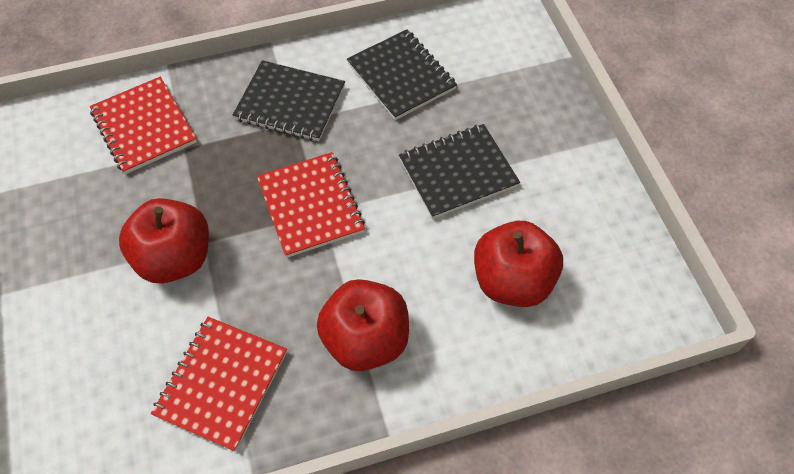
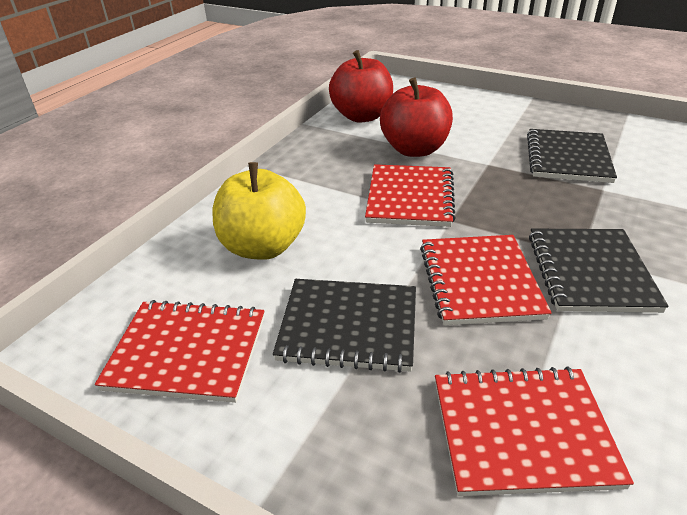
red apple: 3 -> 2
red notebook: 3 -> 4
yellow apple: 0 -> 1

